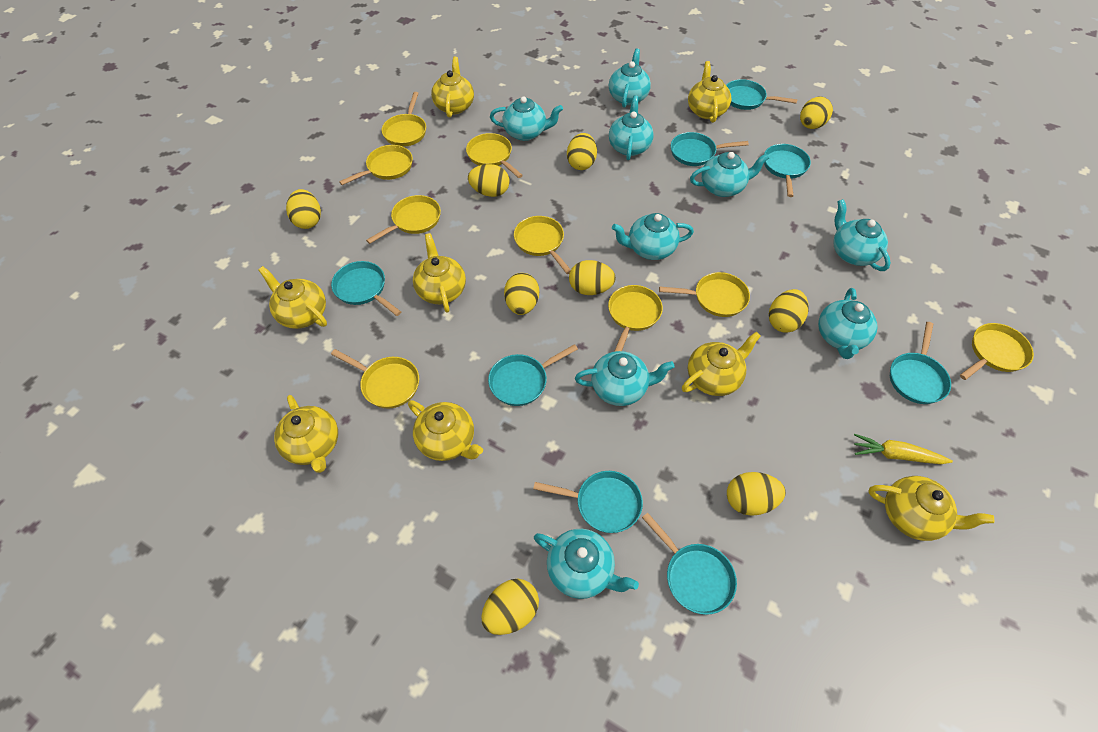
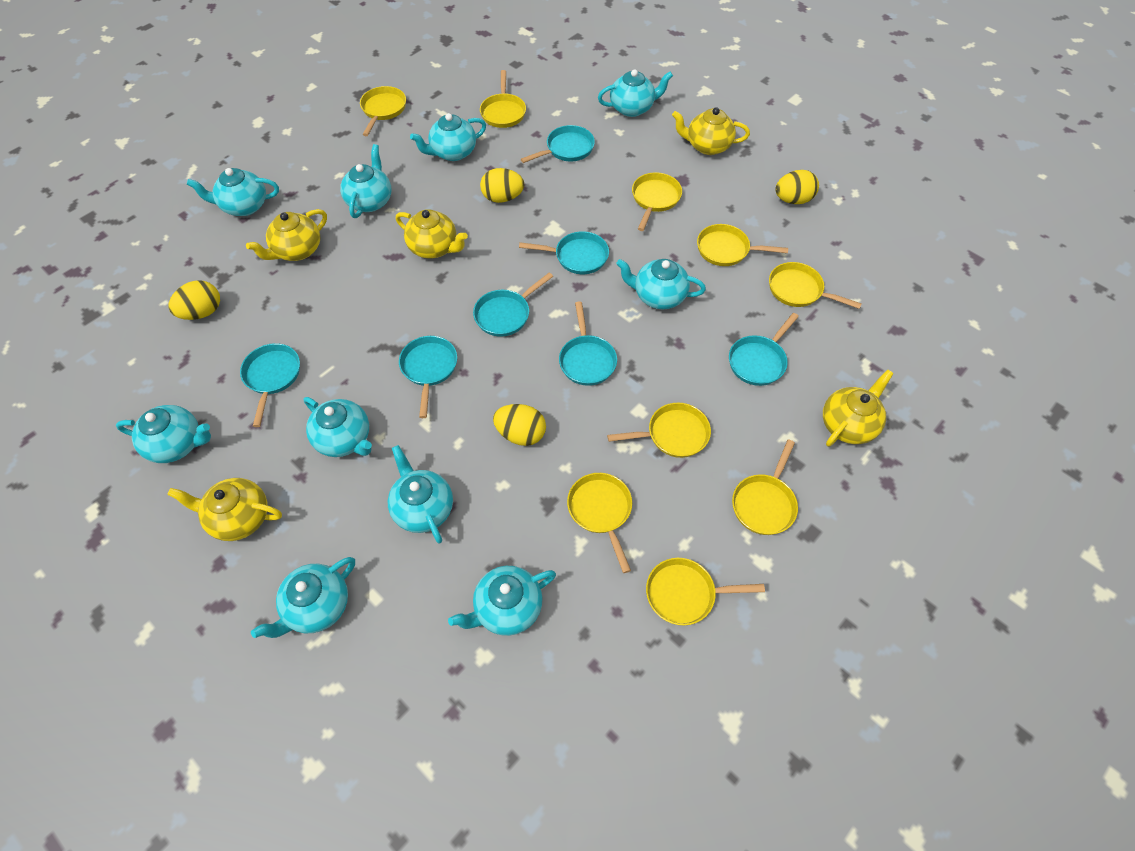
turquoise pan: 8 -> 7
turquoise teapot: 9 -> 10
yellow carrot: 1 -> 0
yellow egg: 9 -> 4
yellow teapot: 8 -> 5

